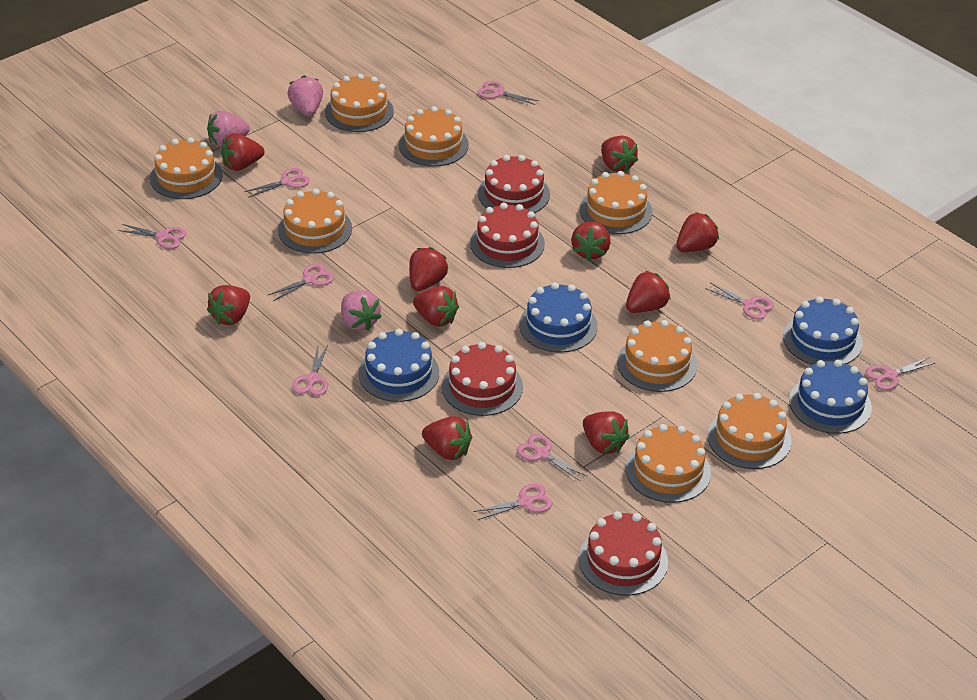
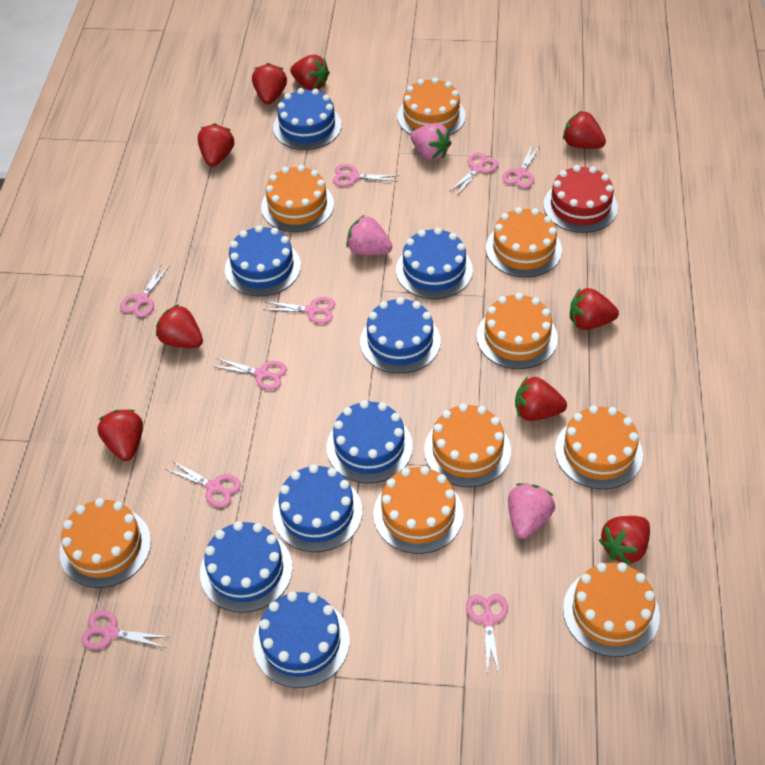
blue cake: 4 -> 8
orange cake: 8 -> 9
red cake: 4 -> 1
red strawberry: 10 -> 9

